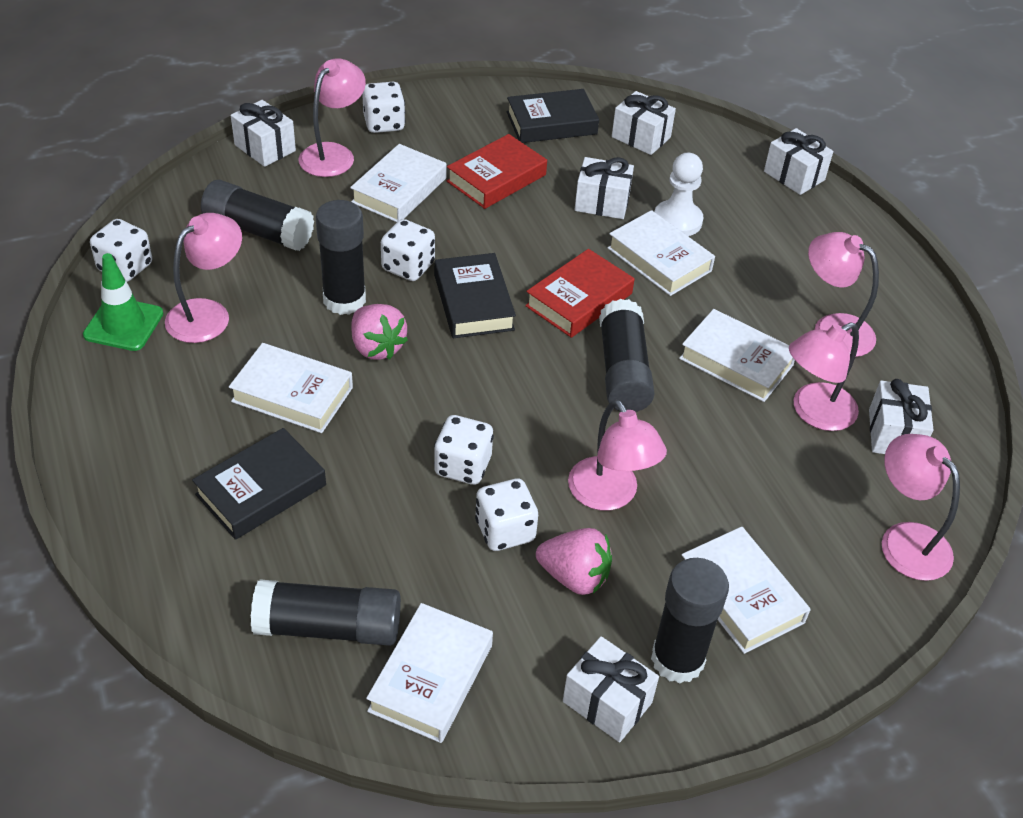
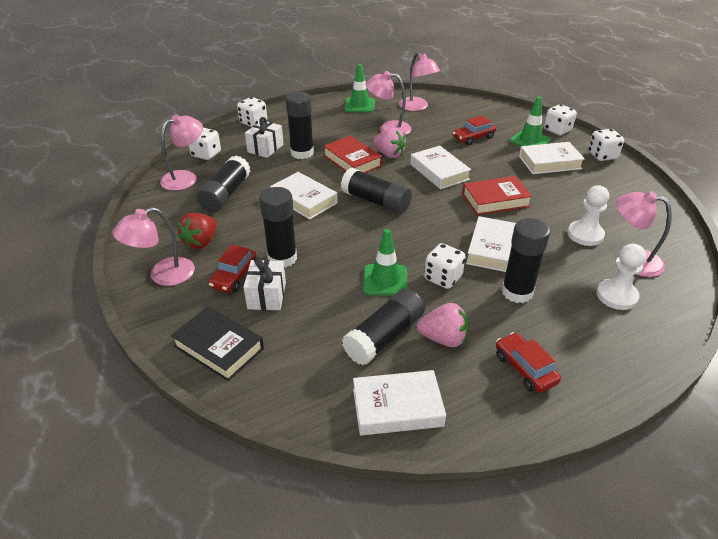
black book: 3 -> 1
black glue stick: 5 -> 6
green traffic cone: 1 -> 3
pink lamp: 6 -> 5
red car: 0 -> 3
red strawberry: 0 -> 1
white book: 6 -> 5
white gift: 6 -> 2
white pawn: 1 -> 2

